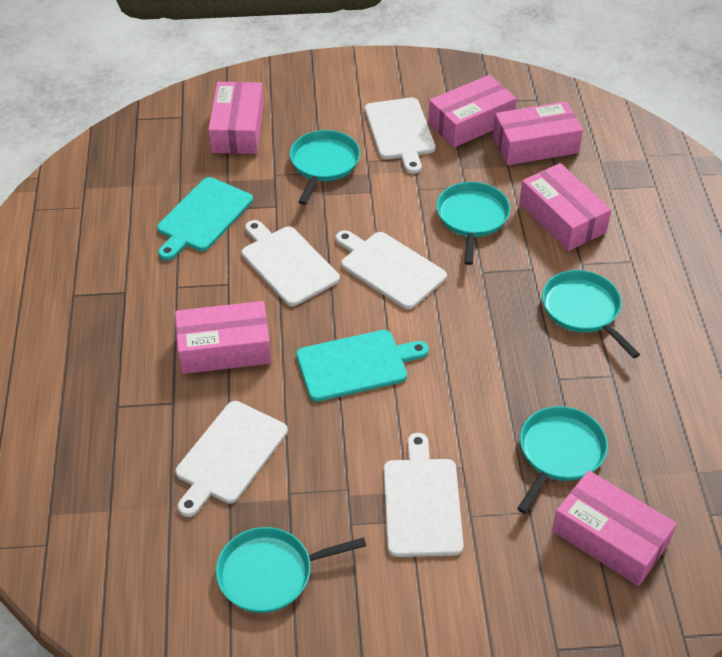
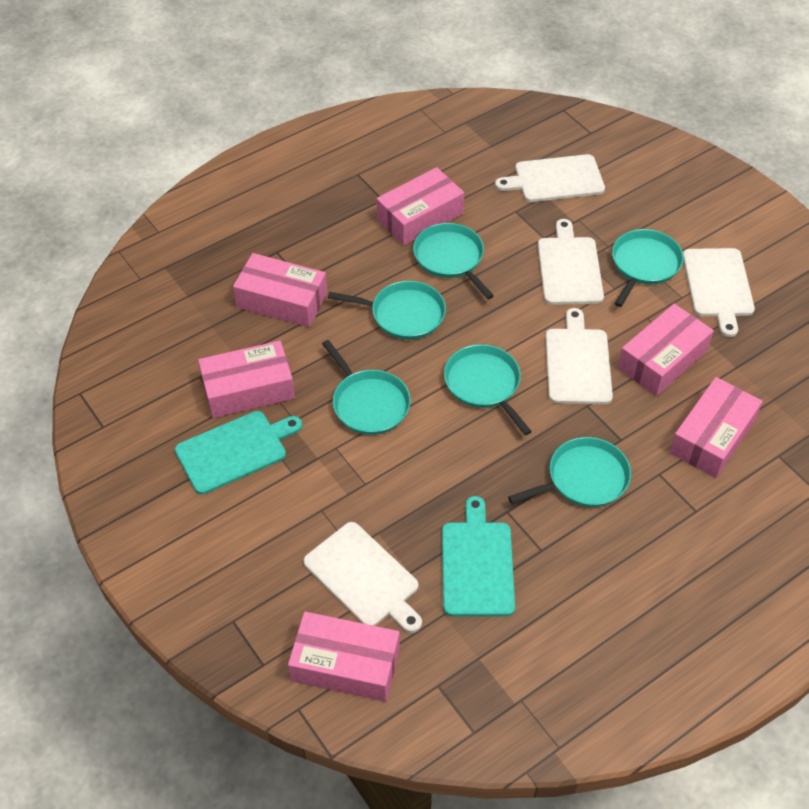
turquoise pan: 5 -> 6

